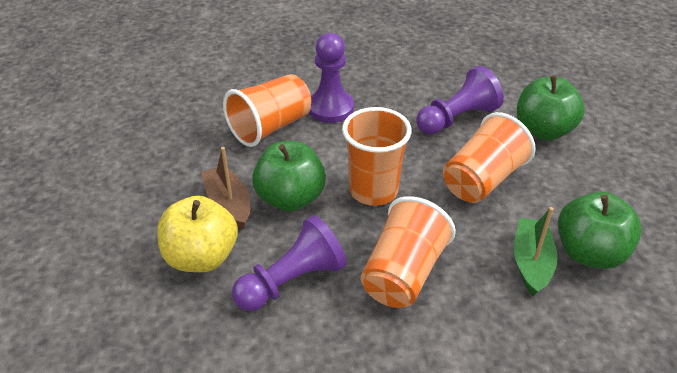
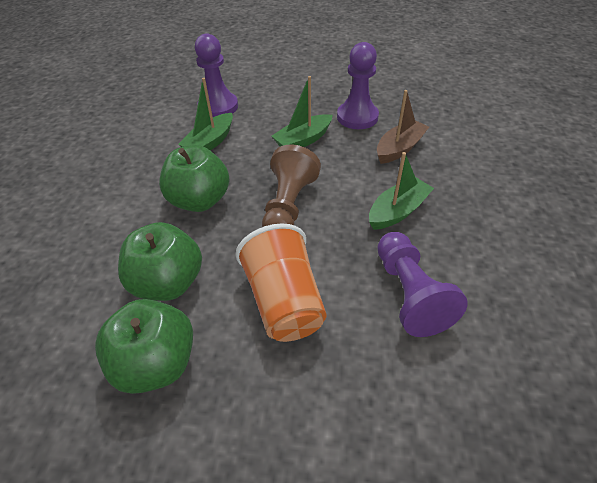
brown pawn: 0 -> 1
green boat: 1 -> 3
orange cup: 4 -> 1
yellow apple: 1 -> 0

